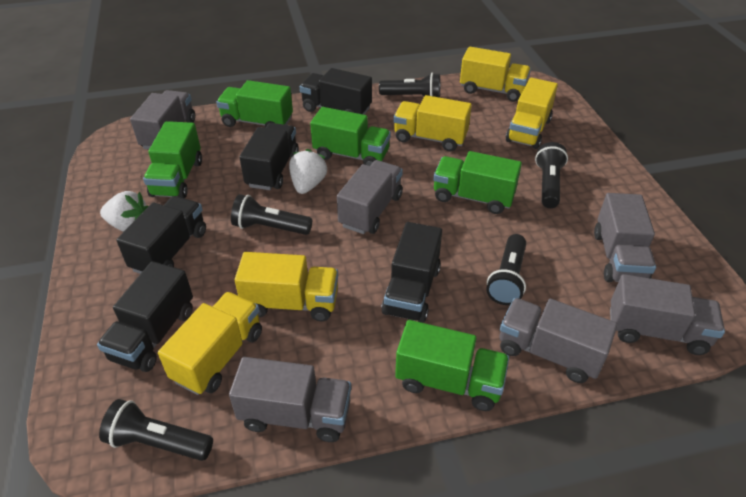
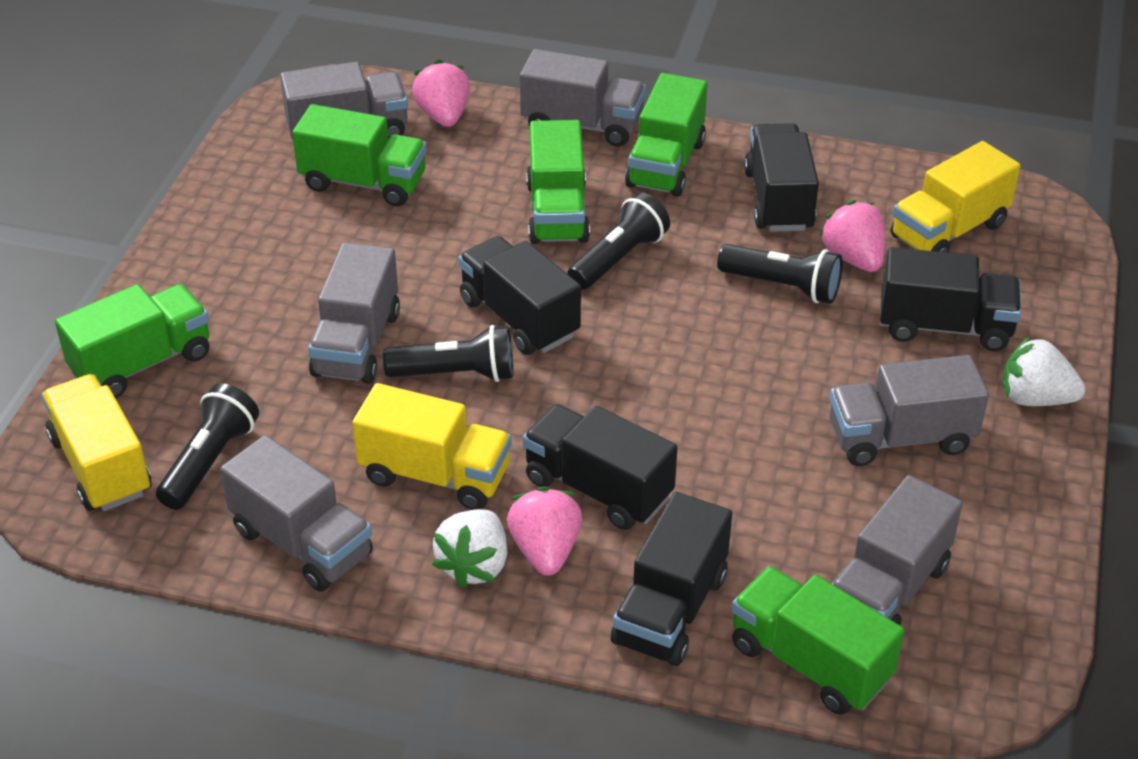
black flashlight: 5 -> 4
pink strawberry: 0 -> 3
yellow truck: 5 -> 3

